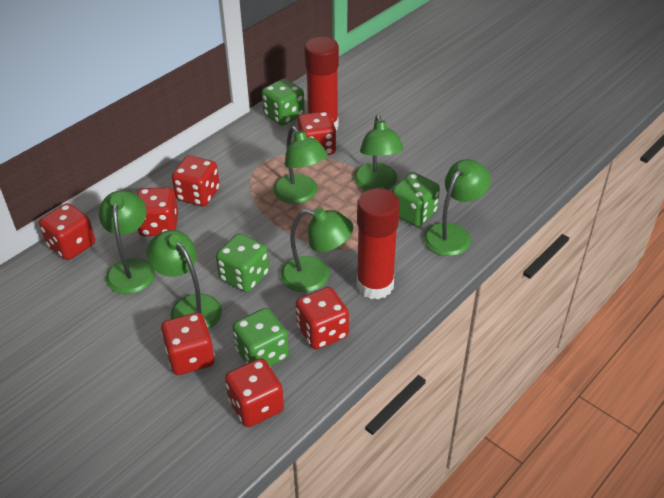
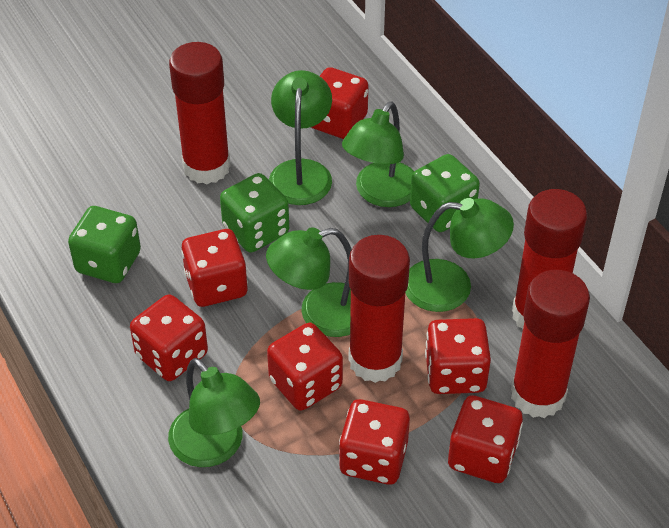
green dice: 4 -> 3
green lamp: 6 -> 5
red glue stick: 2 -> 4

